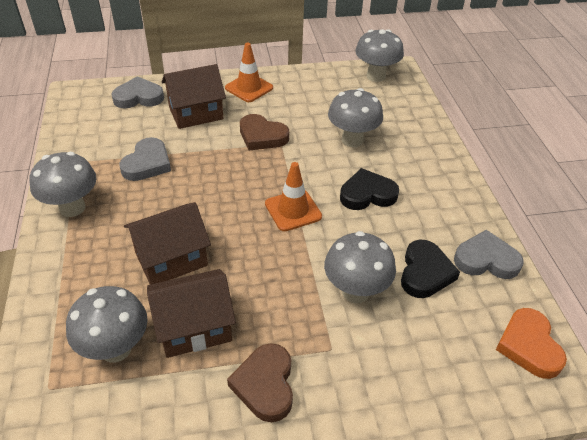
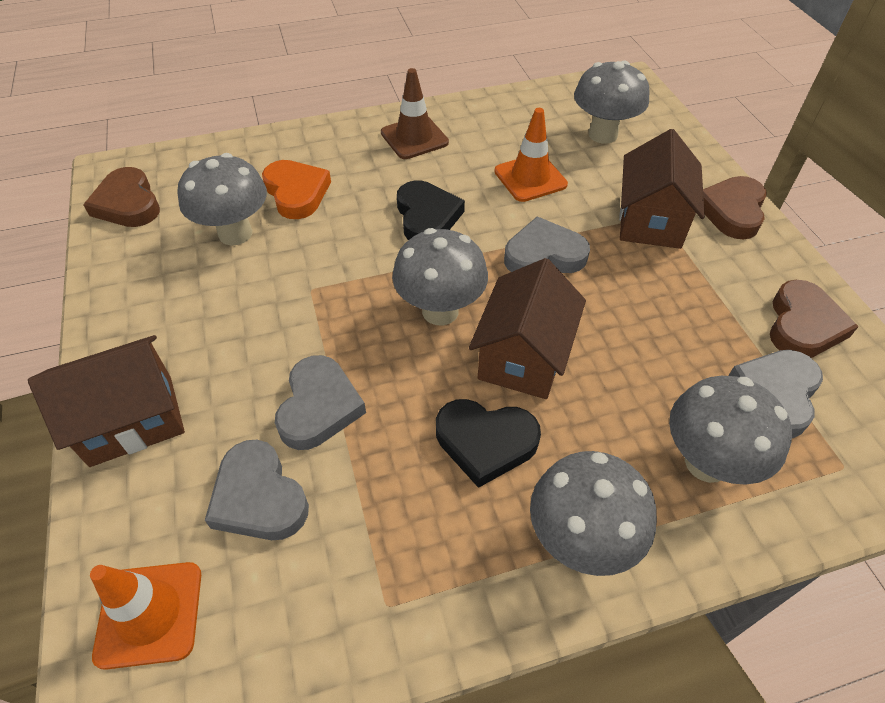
brown heart: 2 -> 3
brown traffic cone: 0 -> 1
grey heart: 3 -> 4

